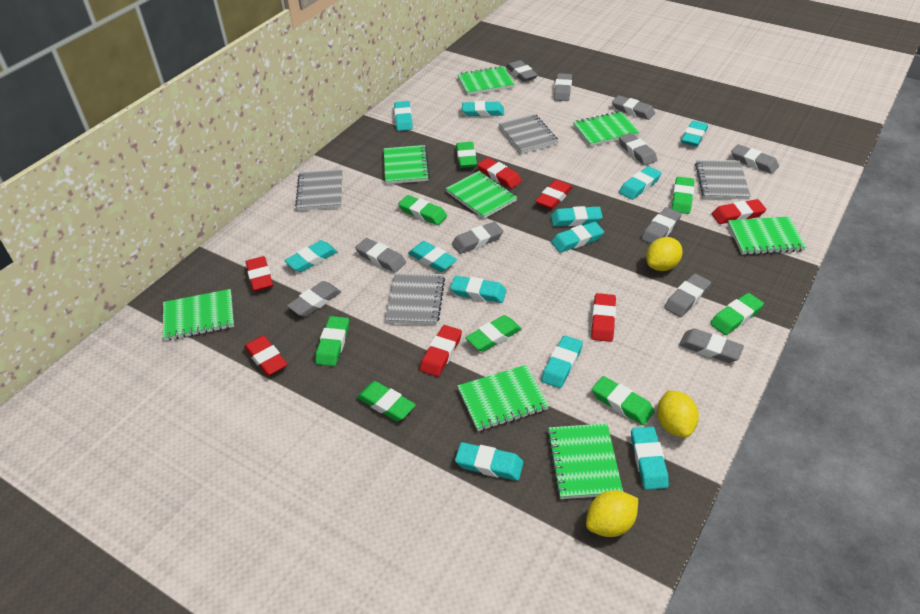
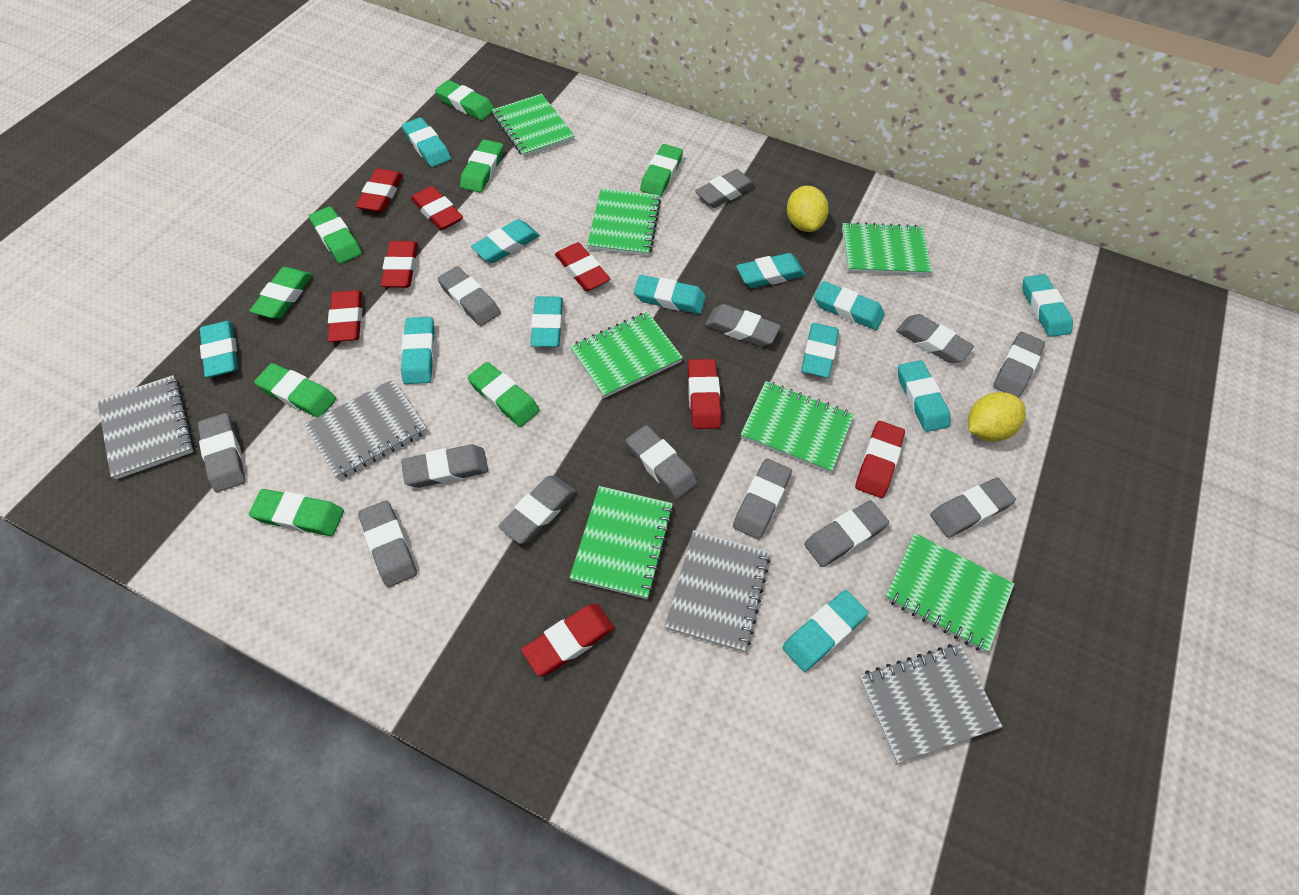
green notebook: 8 -> 7
grey eraser: 11 -> 13
red eraser: 7 -> 8
yellow lemon: 3 -> 2

